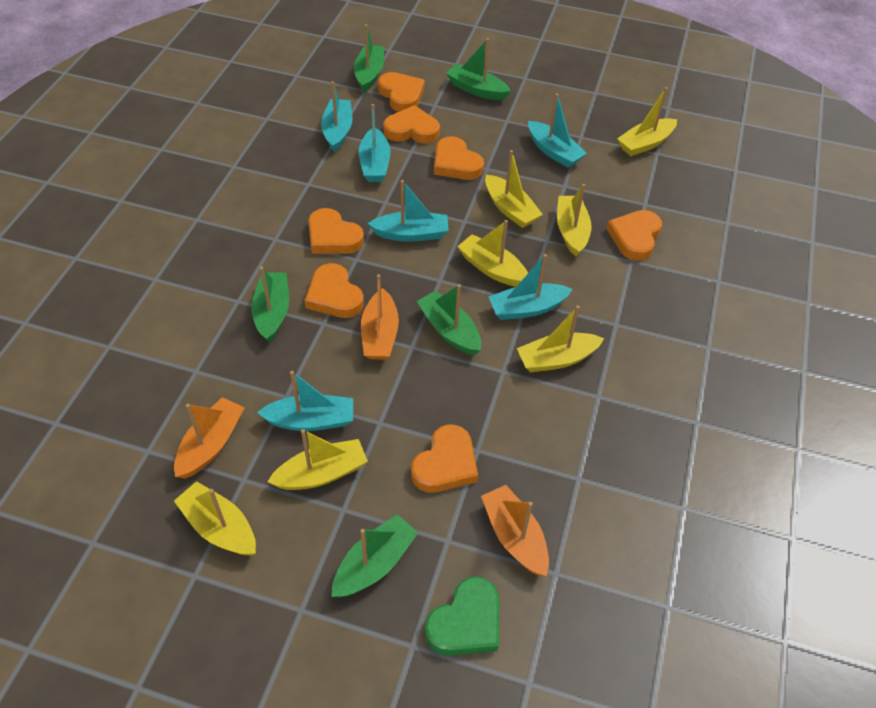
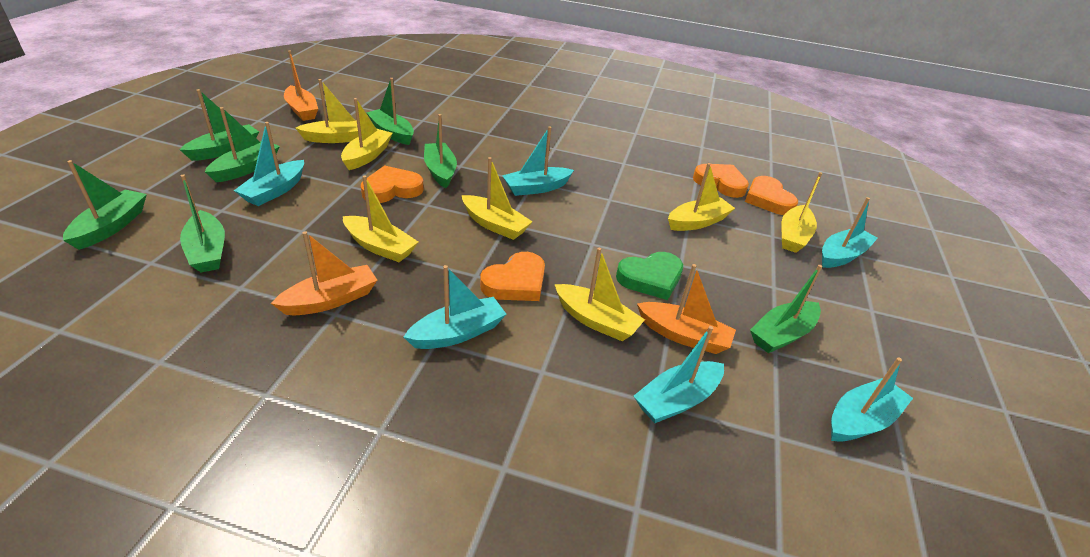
green boat: 5 -> 7
orange heart: 7 -> 4

